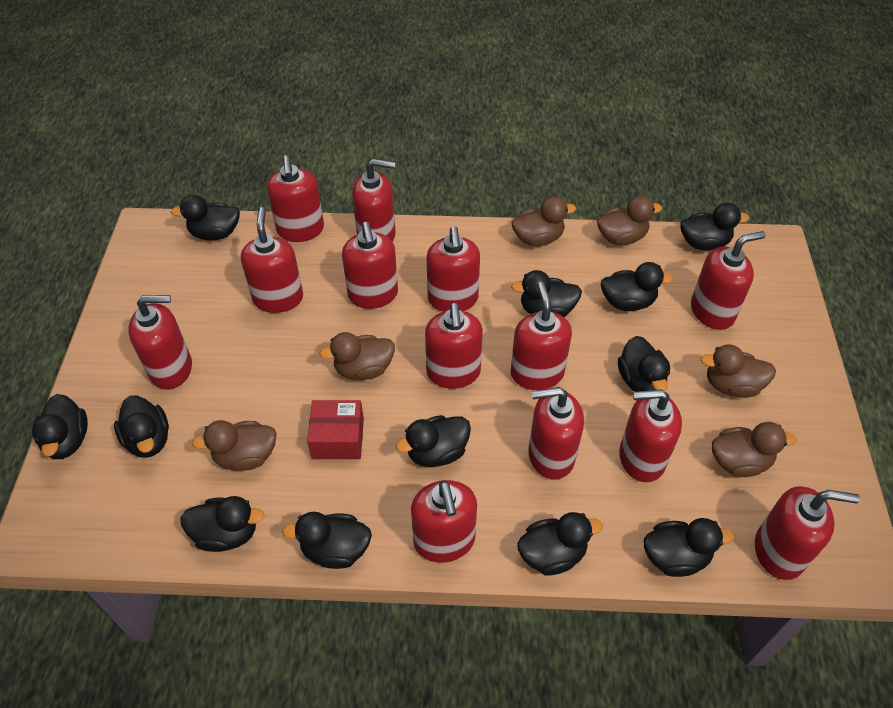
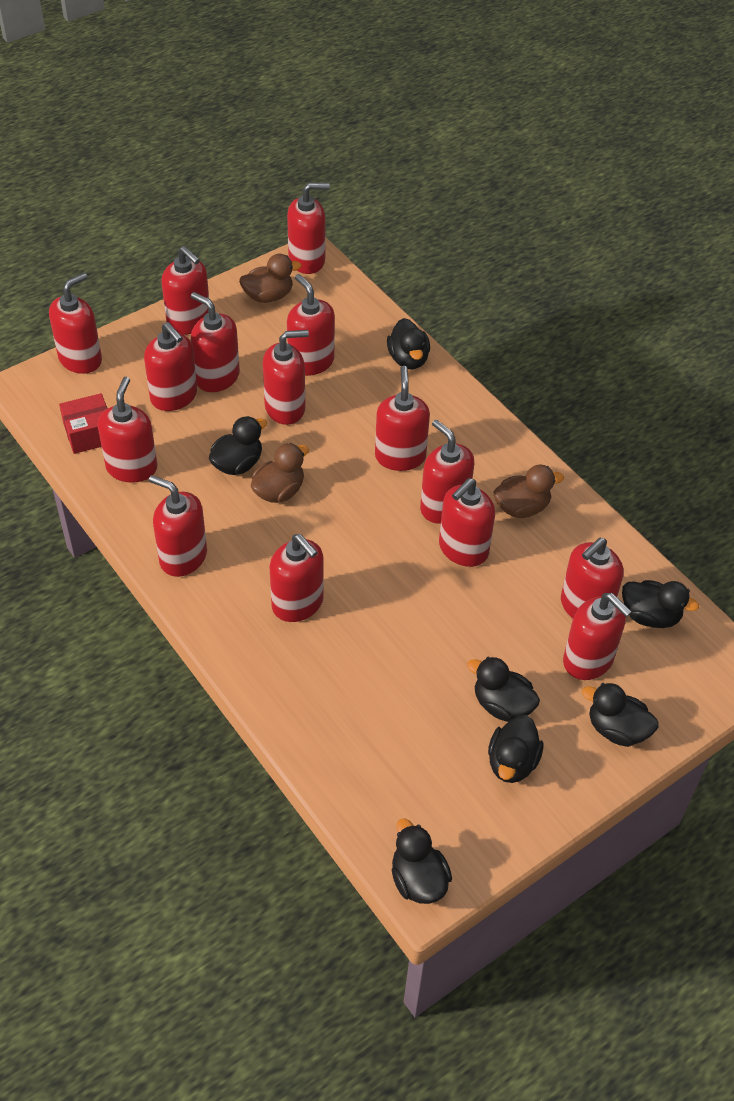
black duck: 12 -> 7
brown duck: 6 -> 3
red soap dispenser: 13 -> 15

